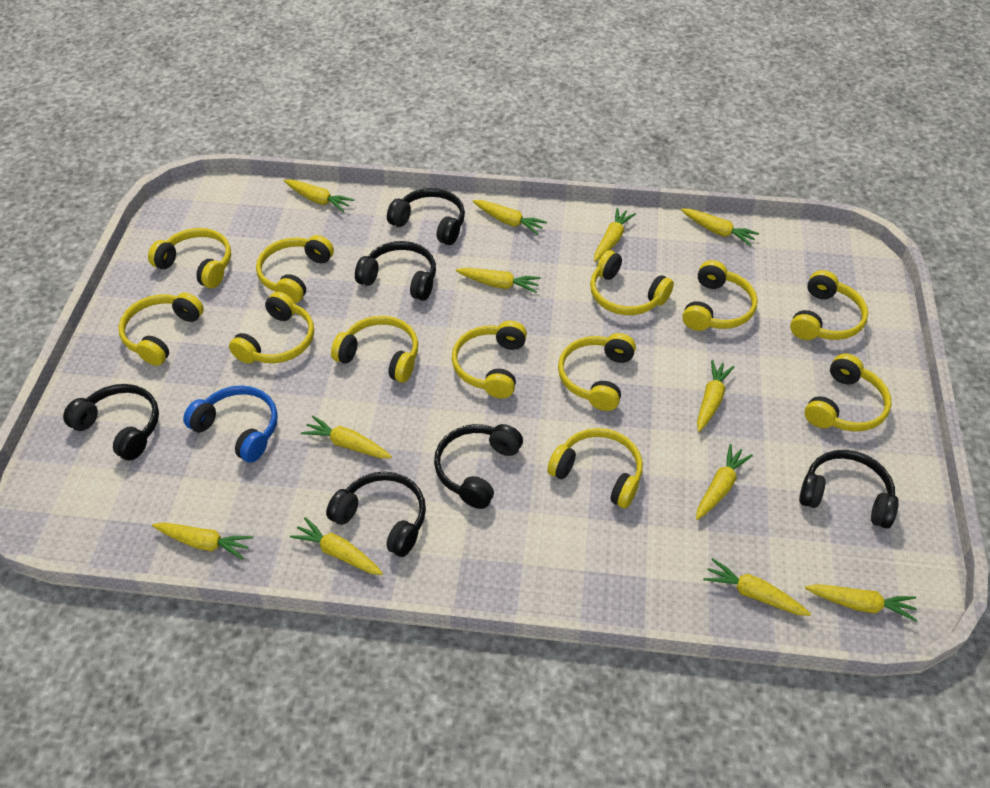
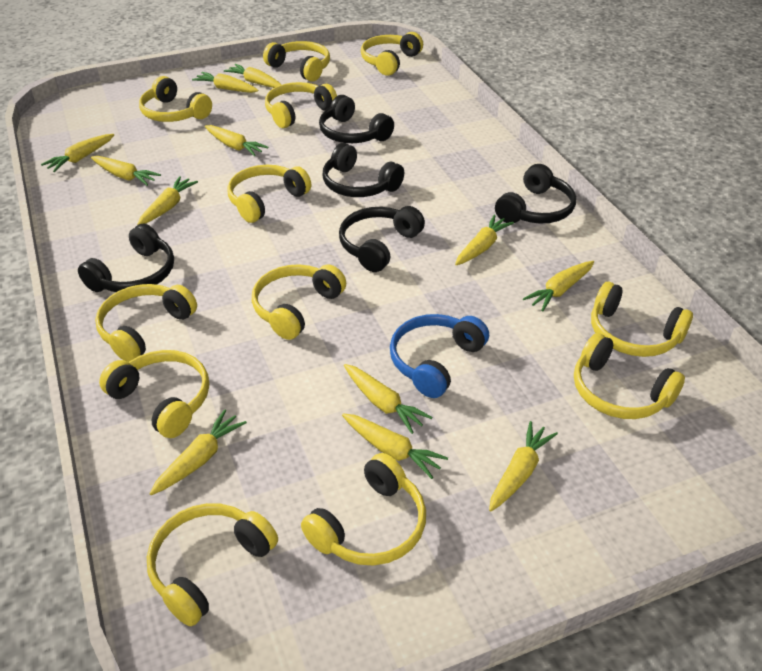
black headphones: 6 -> 5

